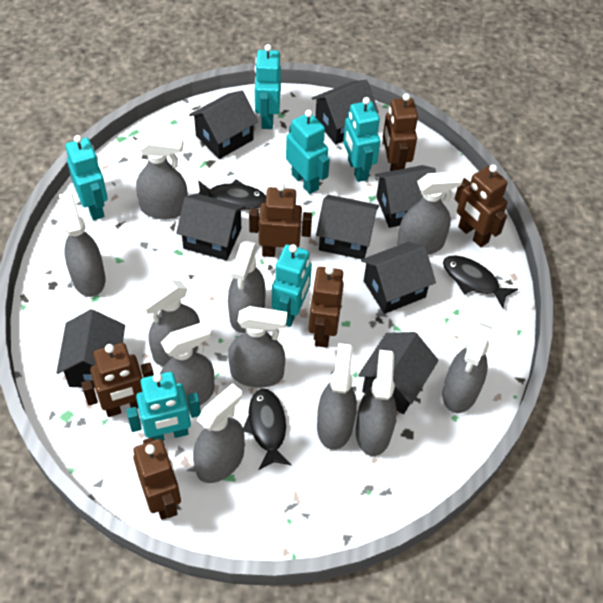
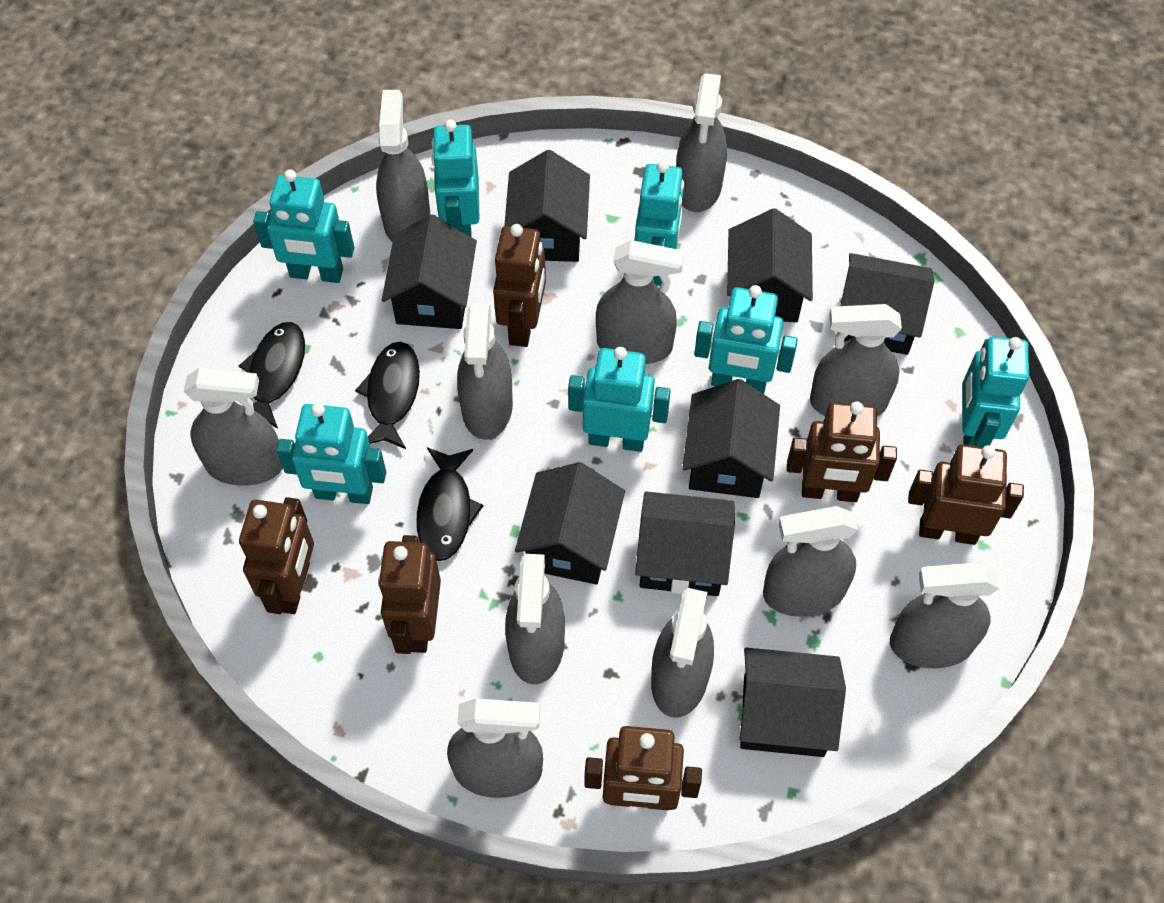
turquoise robot: 6 -> 7

